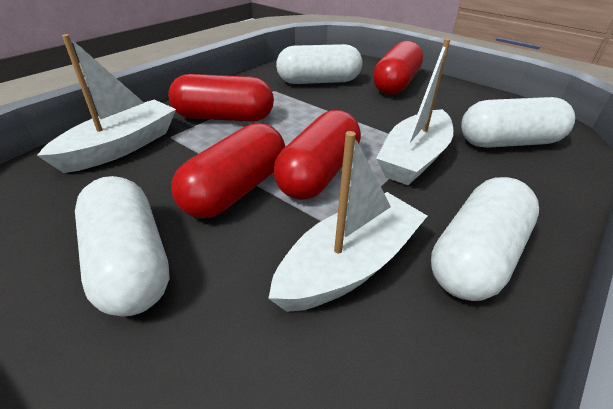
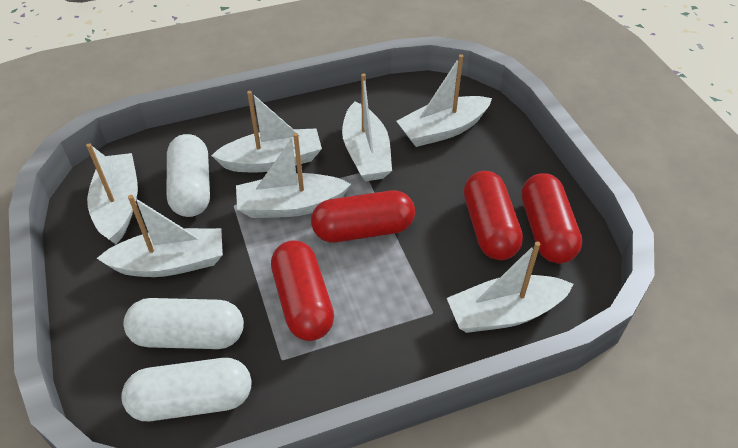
white boat: 3 -> 7
white capsule: 4 -> 3

